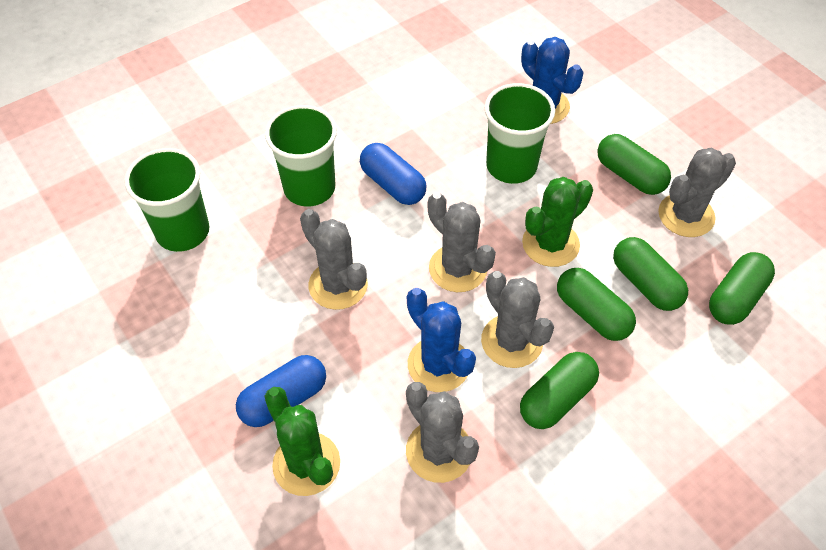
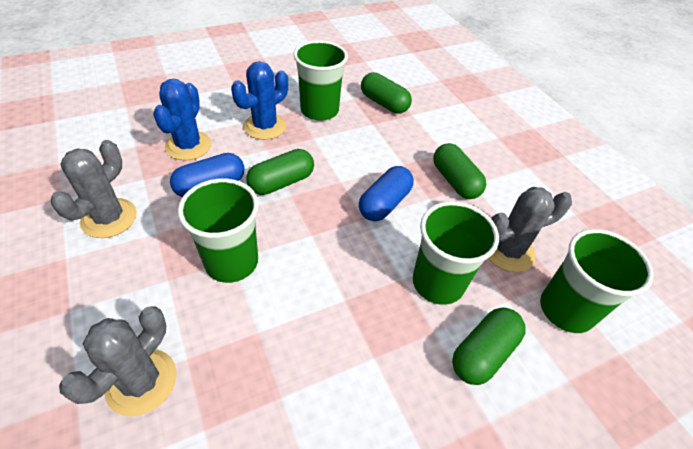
green cactus: 2 -> 0
green capsule: 5 -> 4
green cup: 3 -> 4
grey cactus: 5 -> 3

